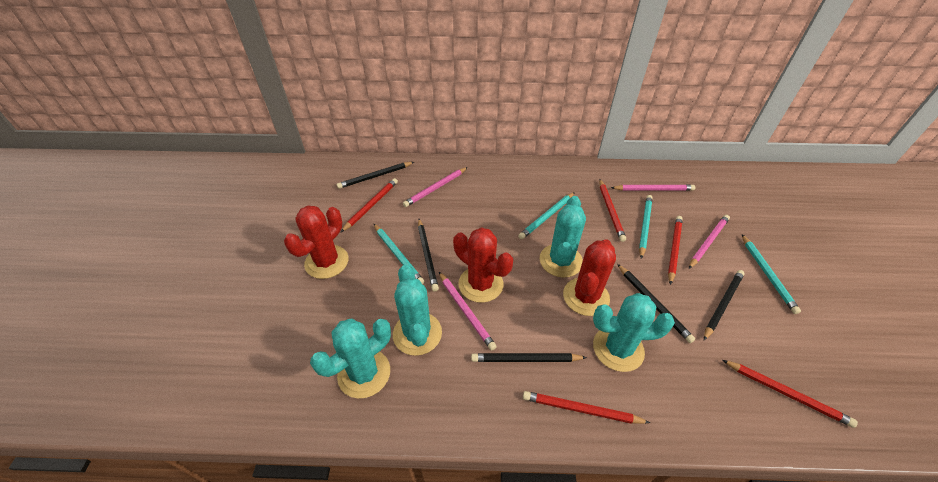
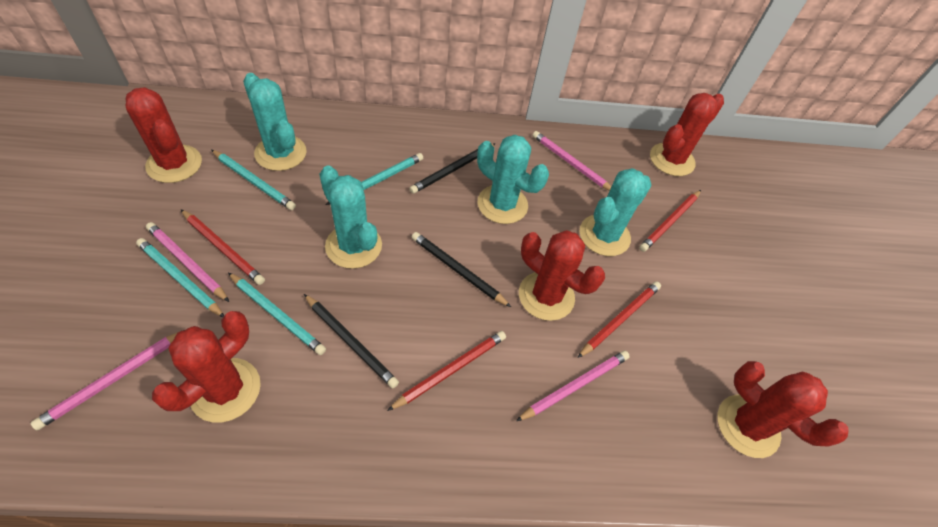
black pencil: 5 -> 3
red cactus: 3 -> 5
red pencil: 5 -> 4

